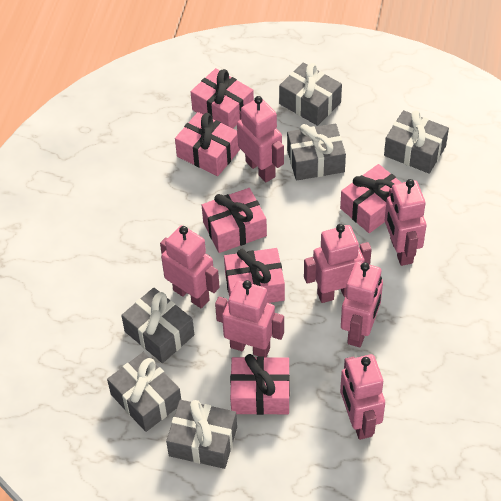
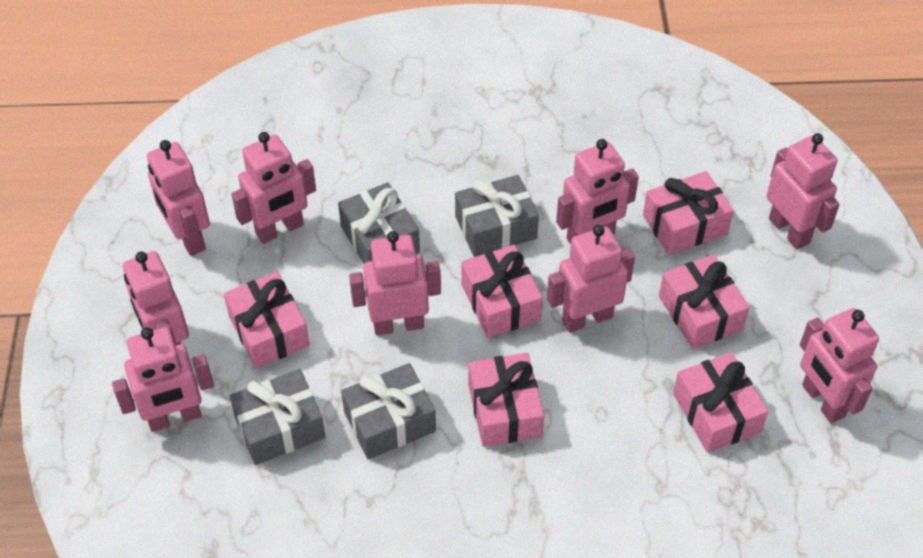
grey gift: 6 -> 4
pink robot: 7 -> 9

